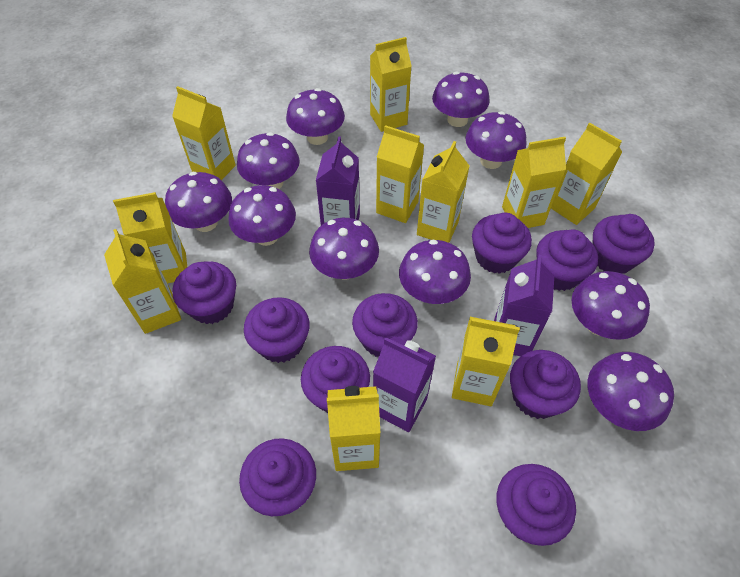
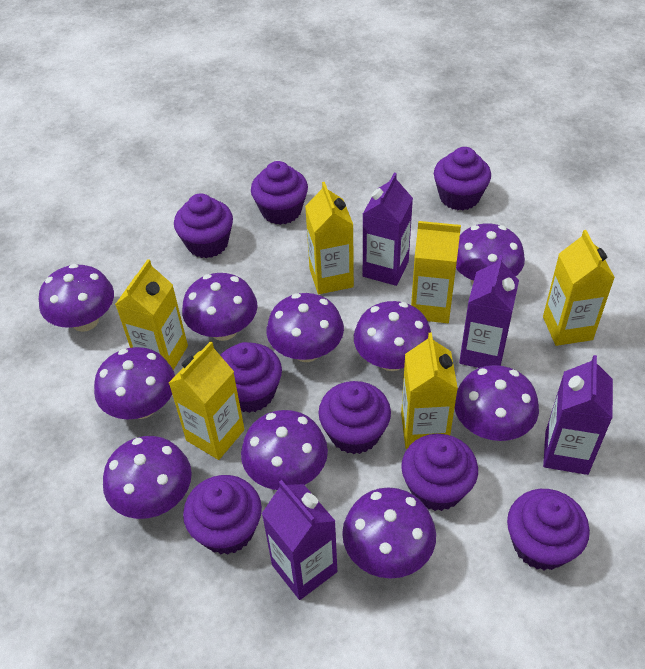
purple carton: 3 -> 4
purple cupcake: 10 -> 8
yellow carton: 10 -> 6

